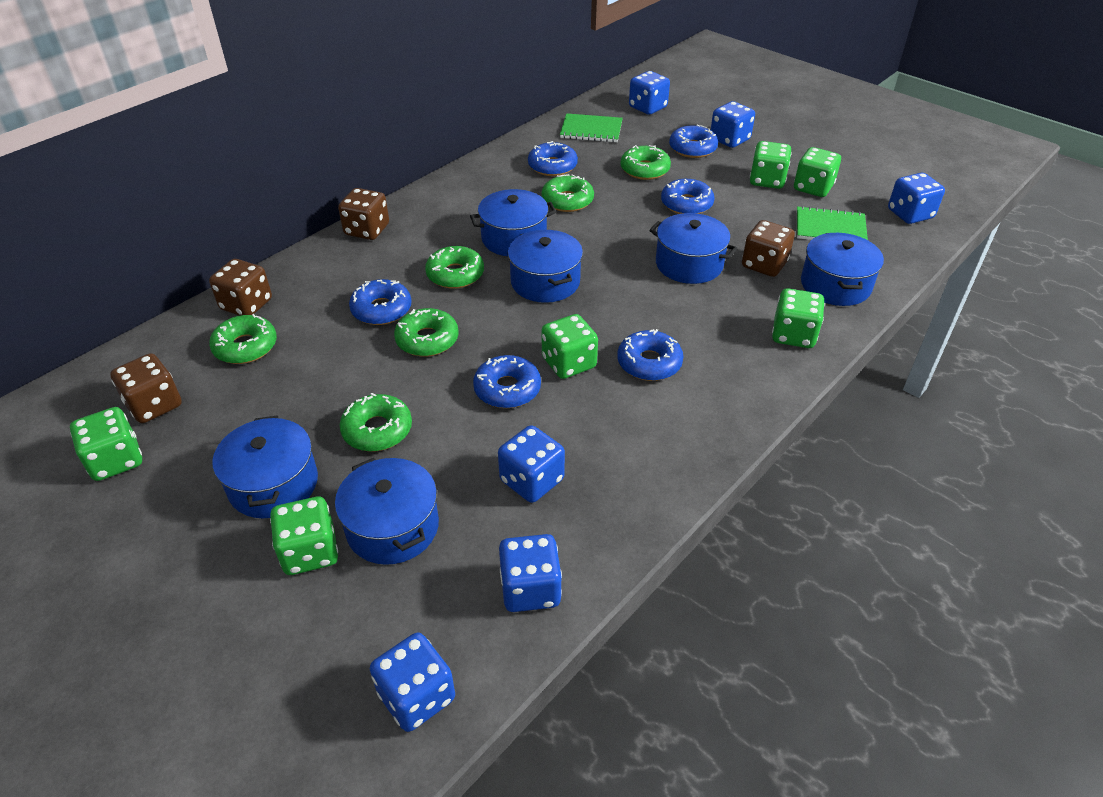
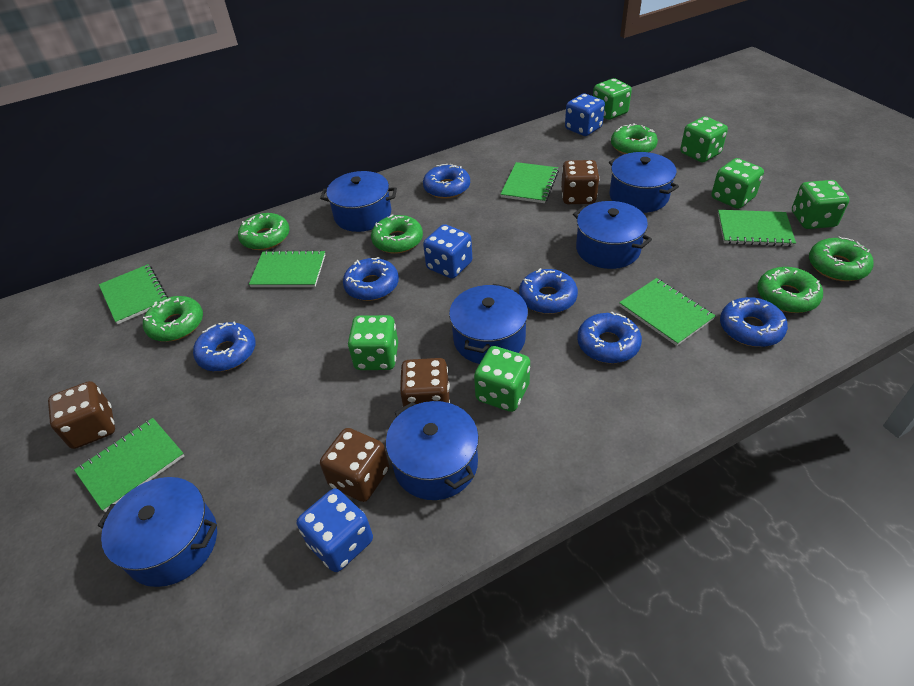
blue dice: 6 -> 3
green notebook: 2 -> 6

